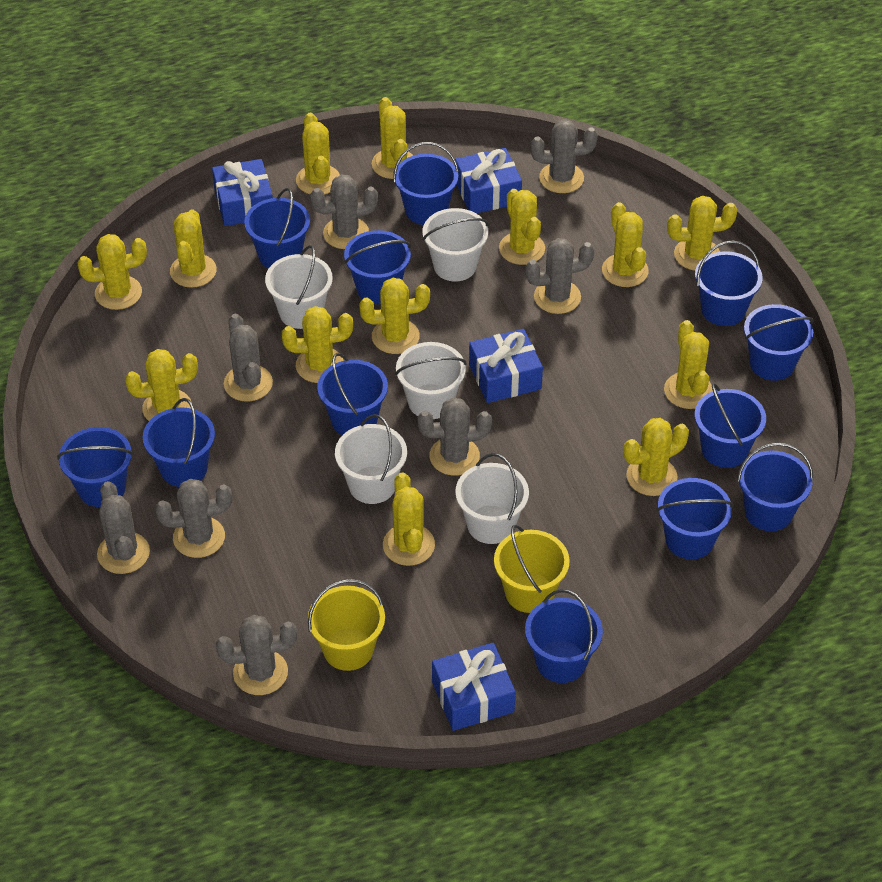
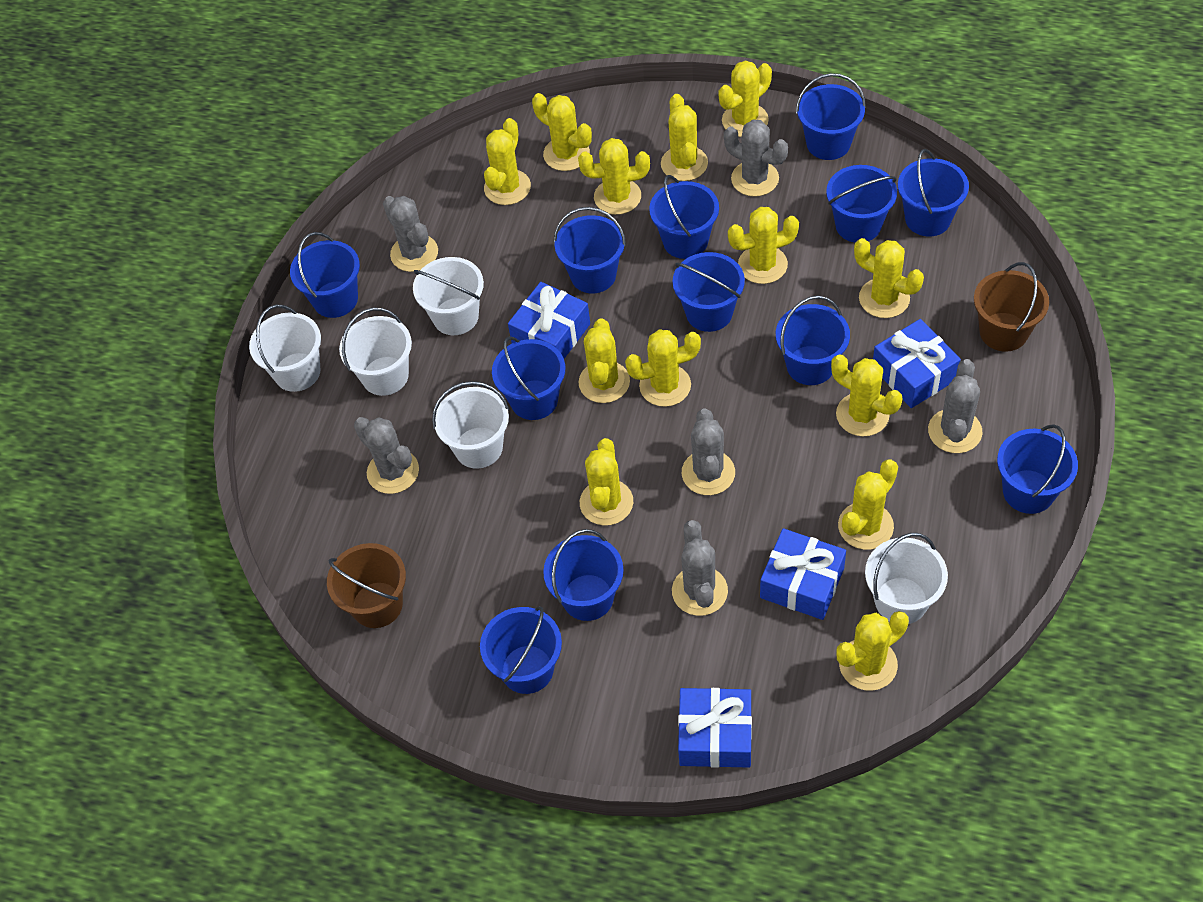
brown bucket: 0 -> 2
grey cactus: 8 -> 6
yellow bucket: 2 -> 0

